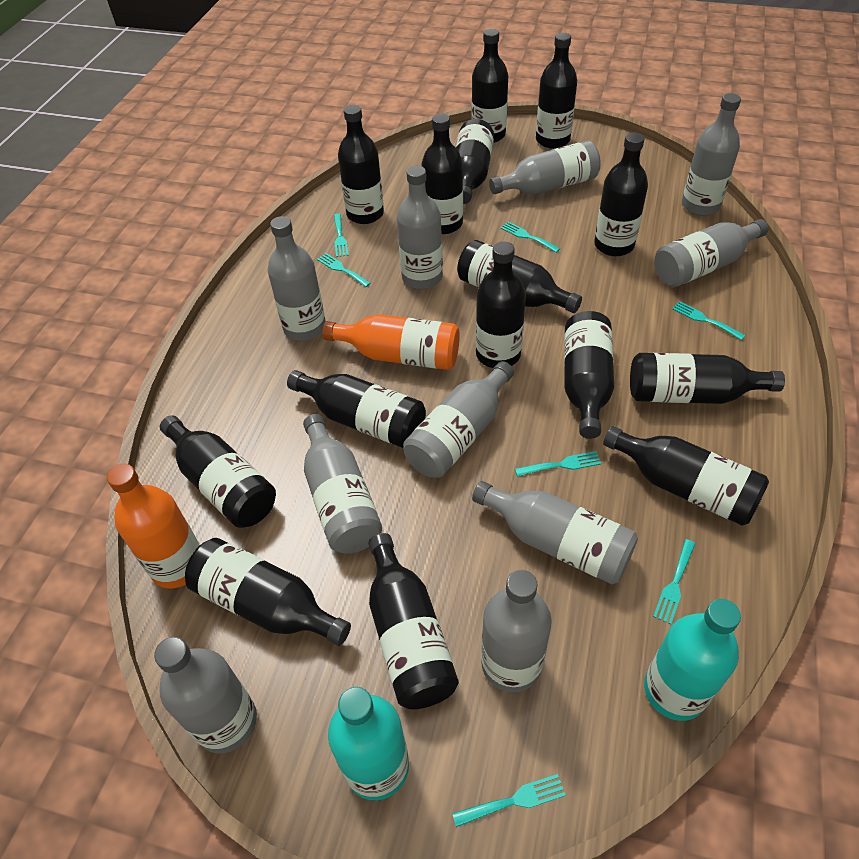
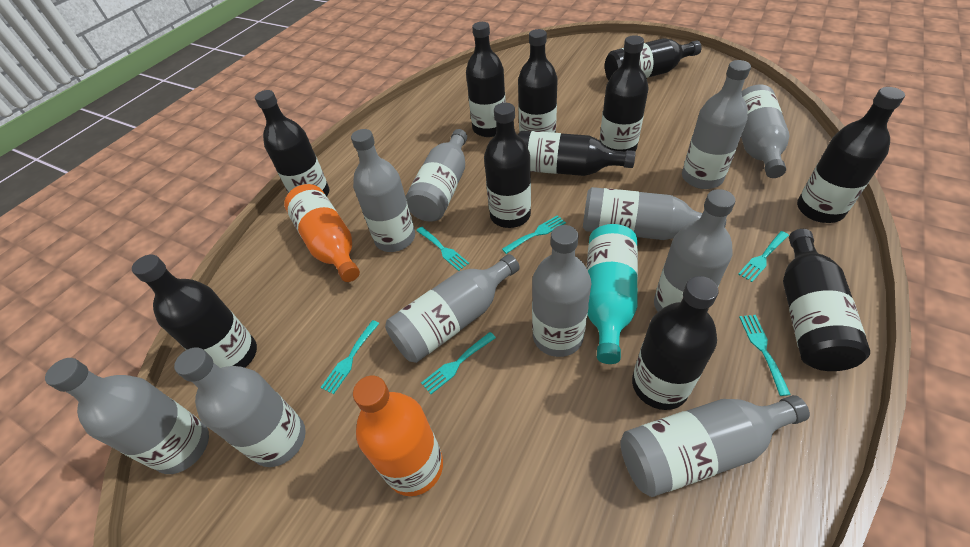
black bottle: 15 -> 11
grey bottle: 10 -> 11
turquoise bottle: 2 -> 1
turquoise fork: 7 -> 6

